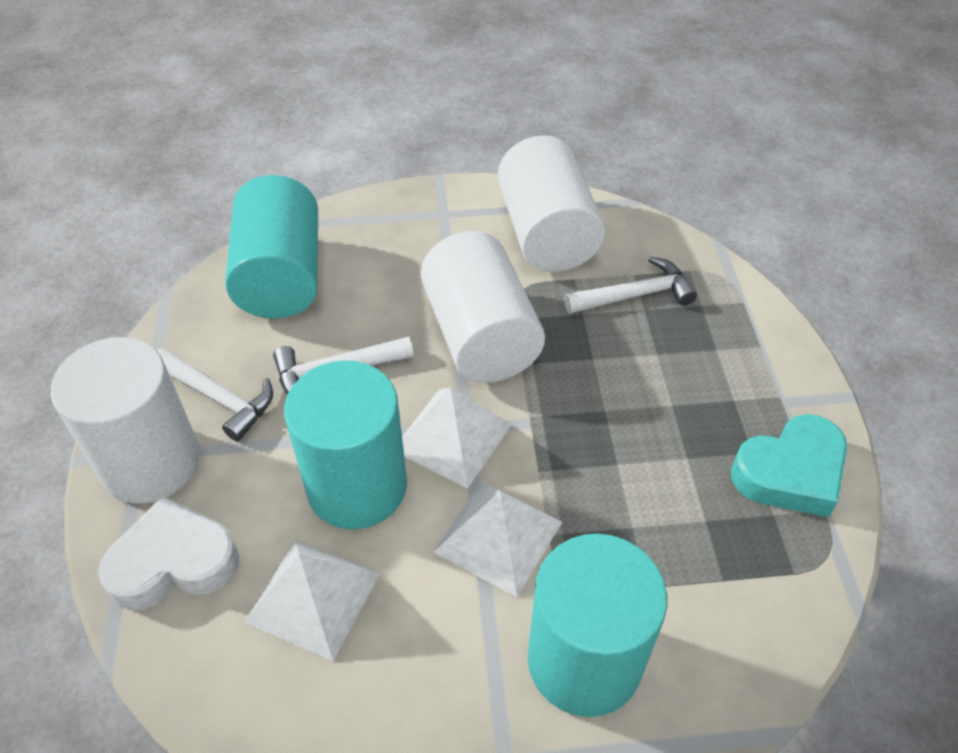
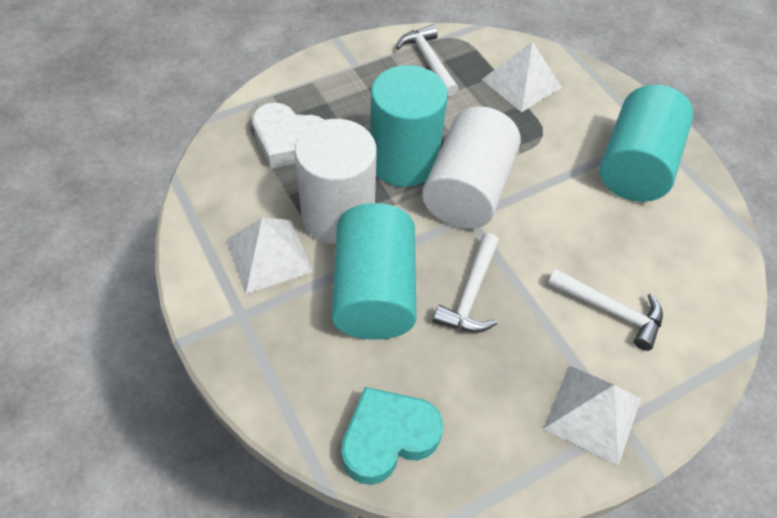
white cylinder: 3 -> 2

